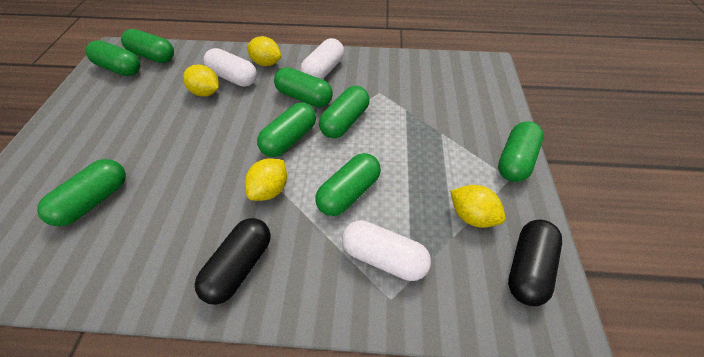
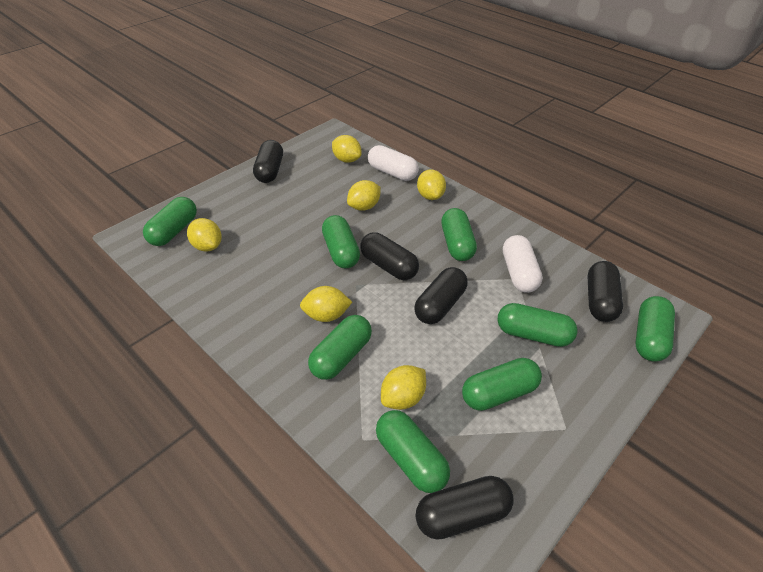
black capsule: 2 -> 5
white capsule: 3 -> 2
yellow lemon: 4 -> 6

